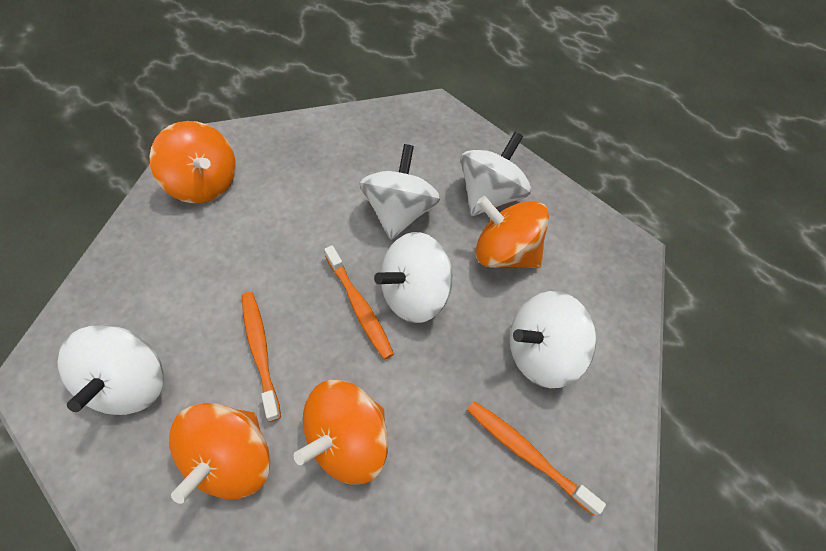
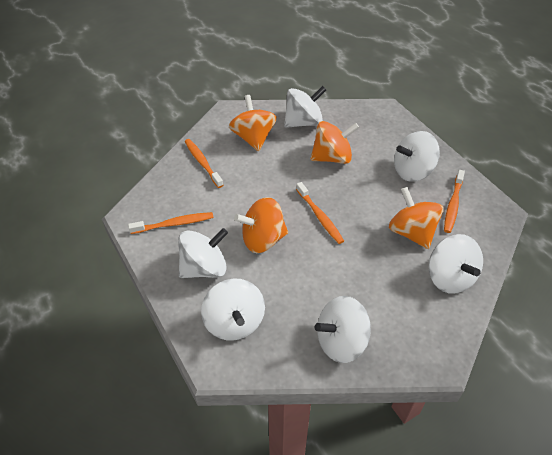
orange toothbrush: 3 -> 4
white spinning top: 5 -> 6

